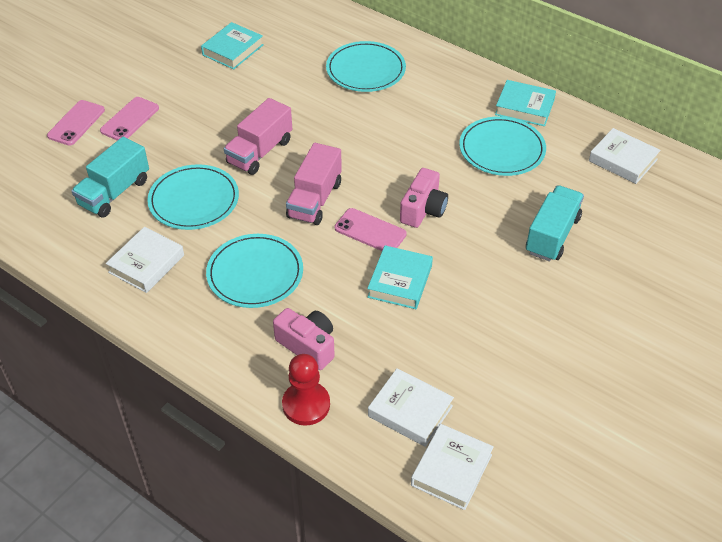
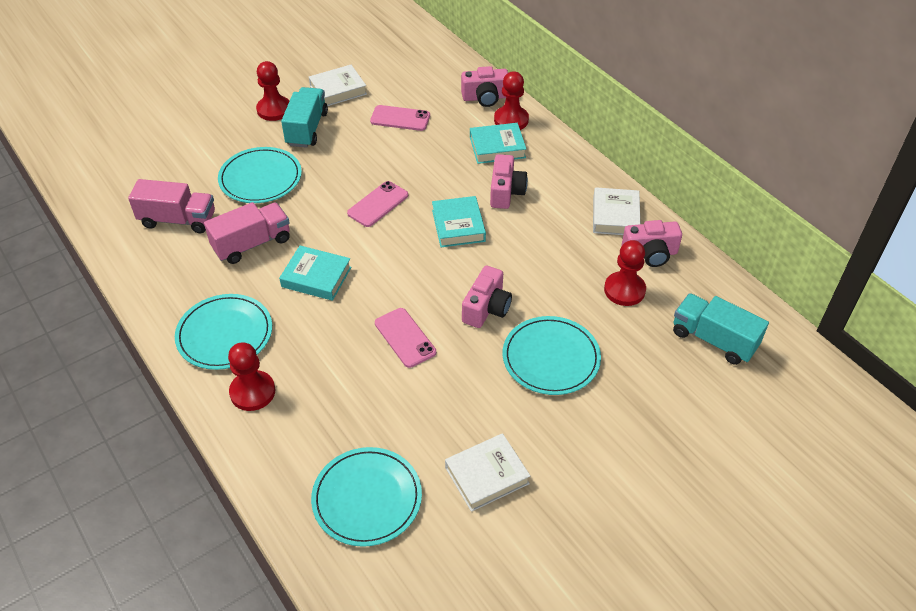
pink camera: 2 -> 4
red pawn: 1 -> 4
white book: 4 -> 3

